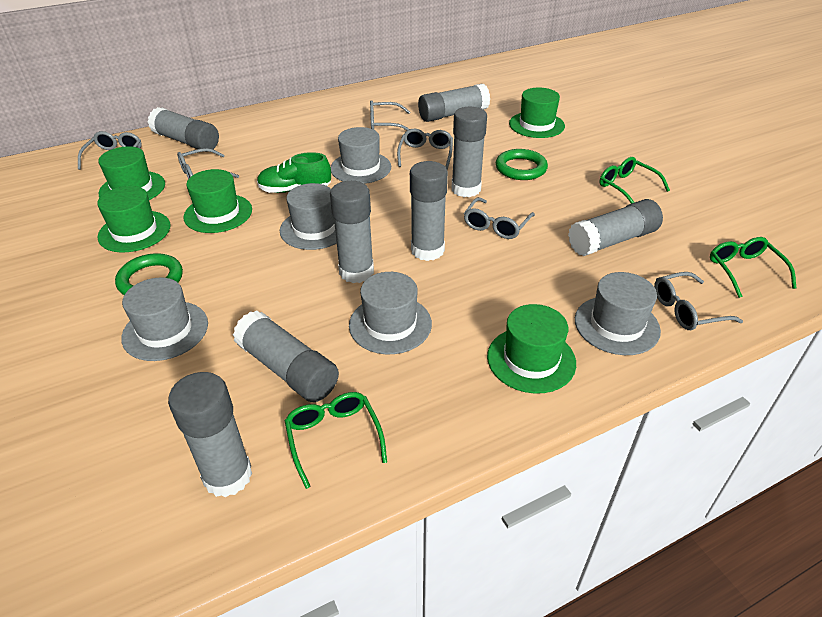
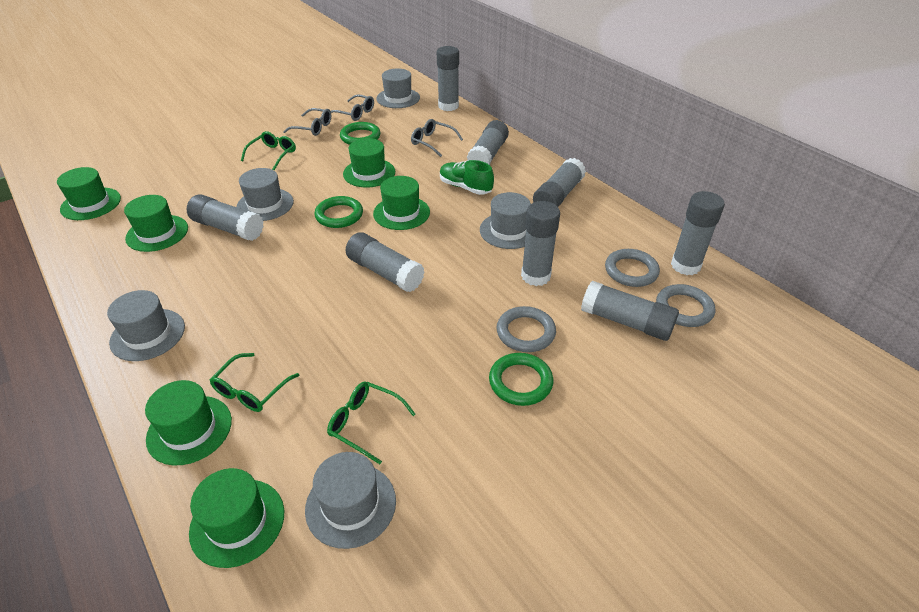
green hat: 5 -> 6
green ring: 2 -> 3
grey glasses: 6 -> 3
grey ring: 0 -> 3

